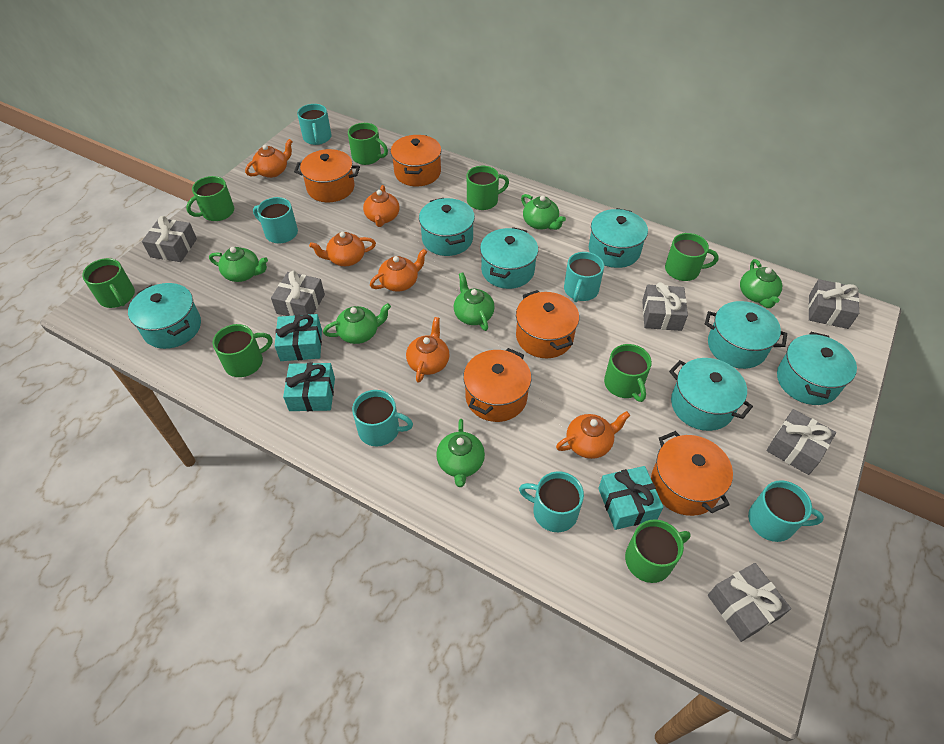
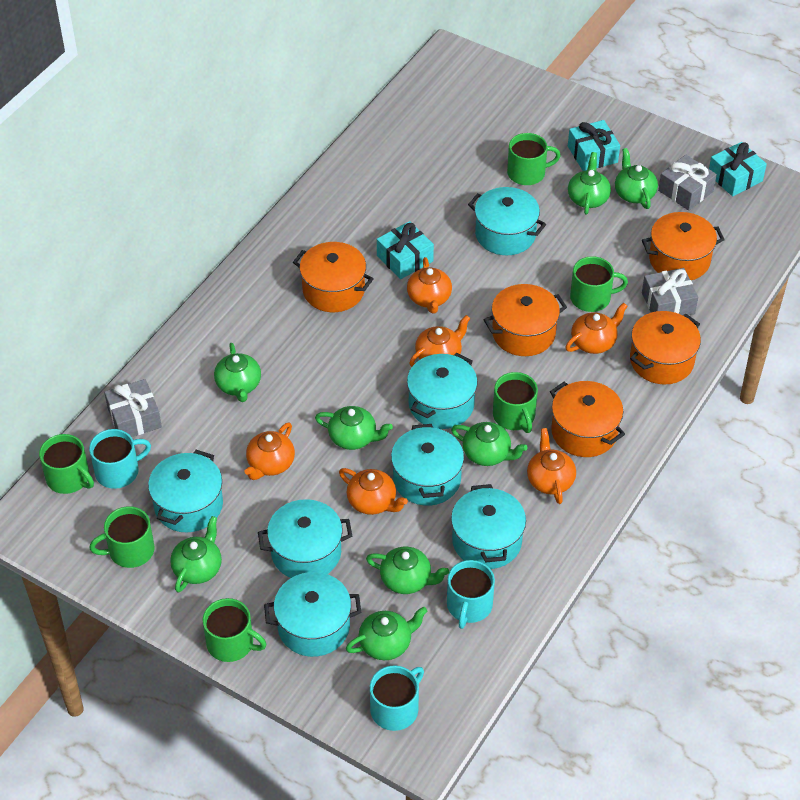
green mug: 8 -> 6
green teapot: 6 -> 8
grey gift: 6 -> 3
turquoise mug: 6 -> 3

